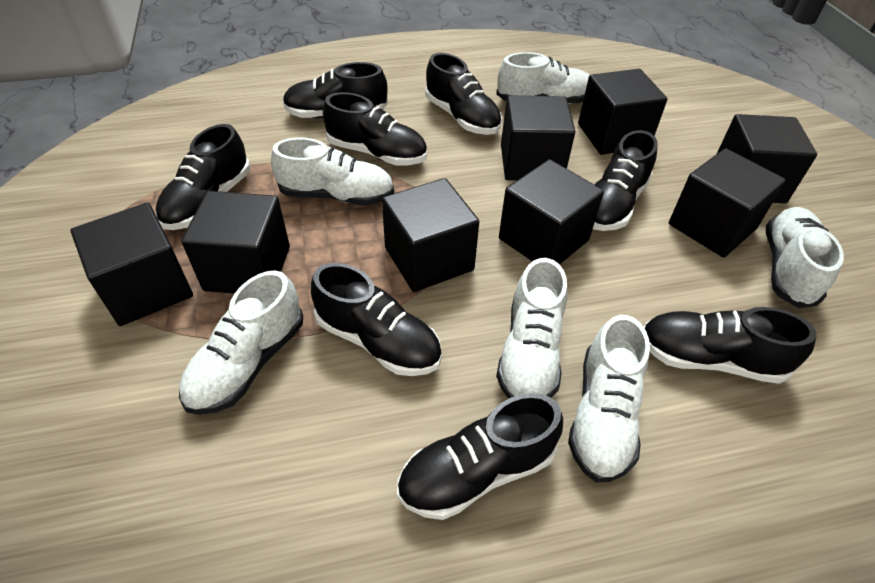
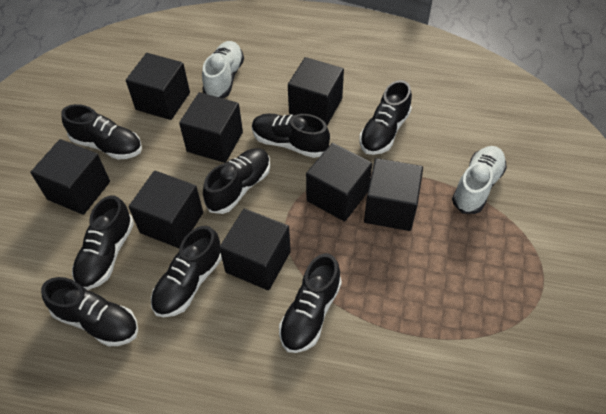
white shoe: 6 -> 2

